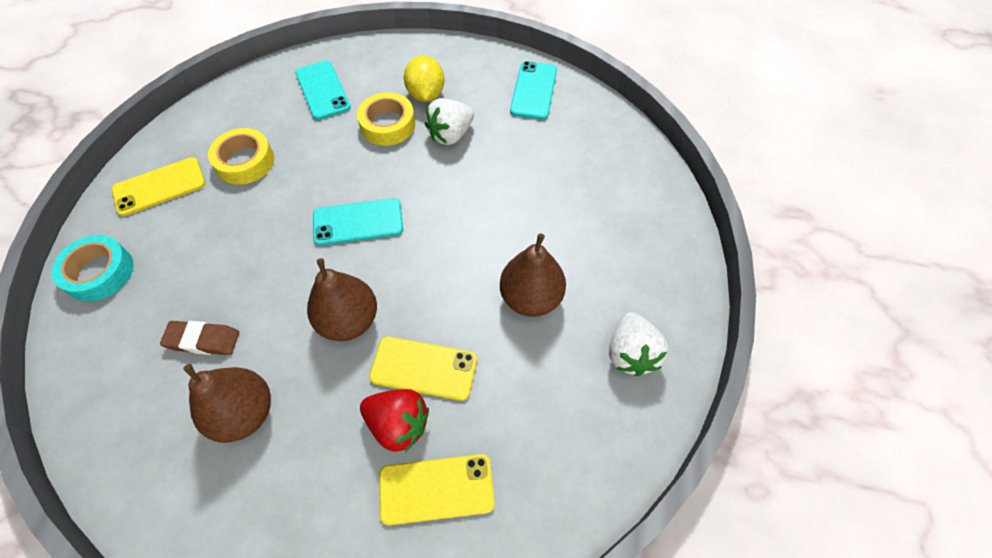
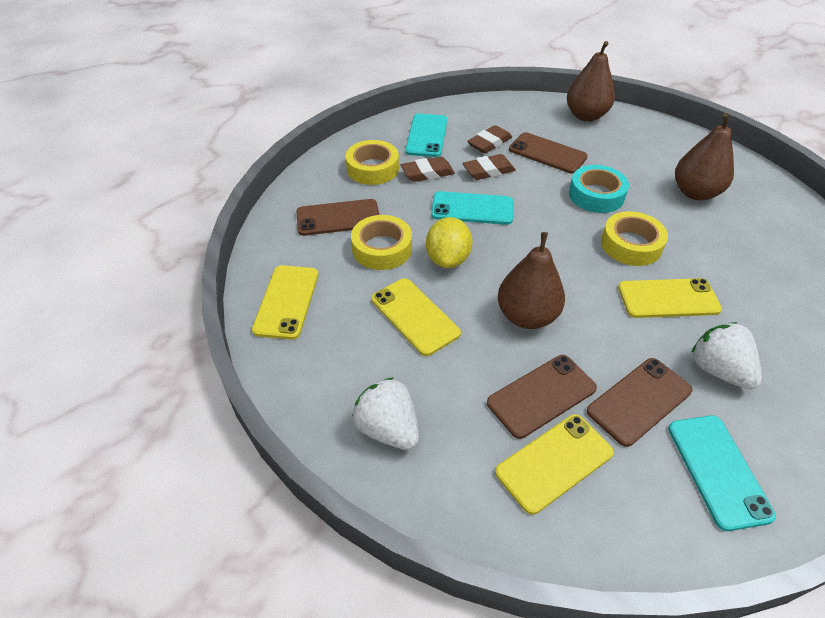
brown eraser: 1 -> 3
brown phone: 0 -> 4
red strawberry: 1 -> 0
yellow phone: 3 -> 4
yellow tape: 2 -> 3

